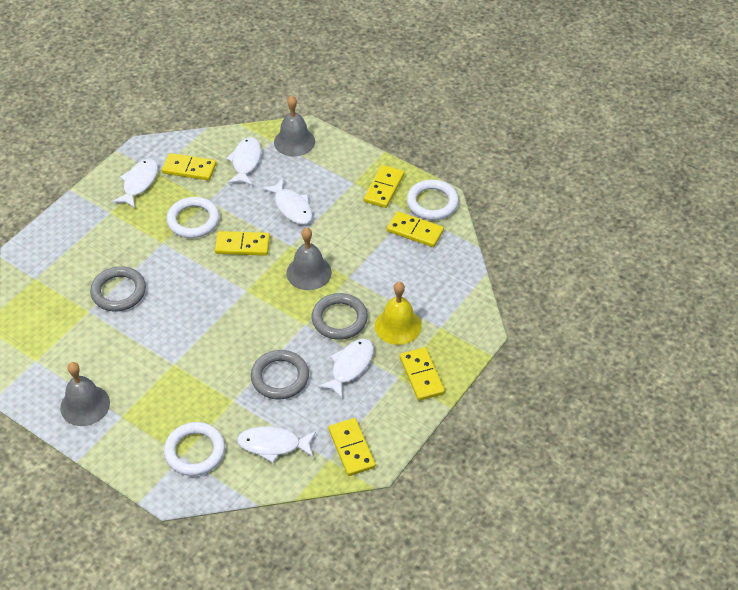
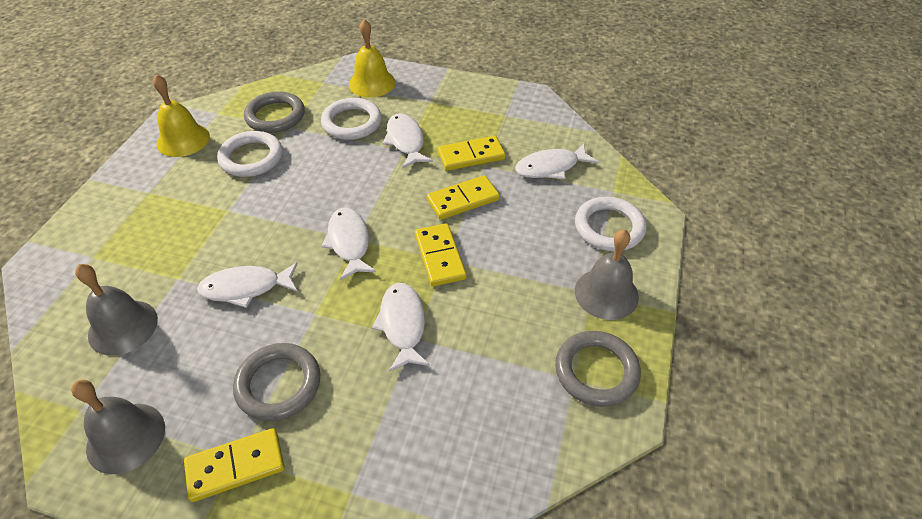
yellow bell: 1 -> 2
yellow domino: 6 -> 4

